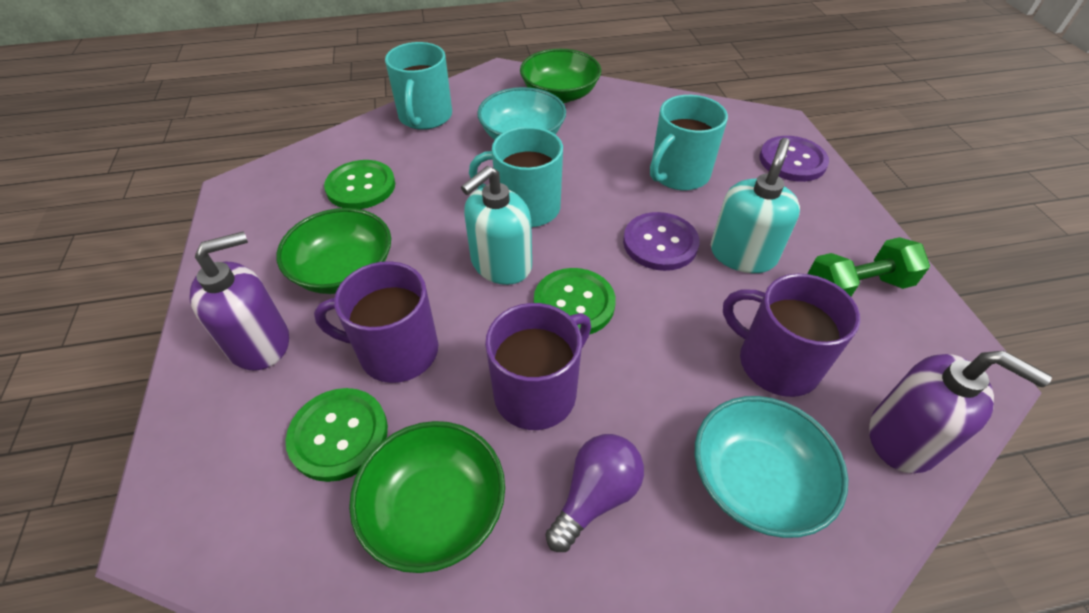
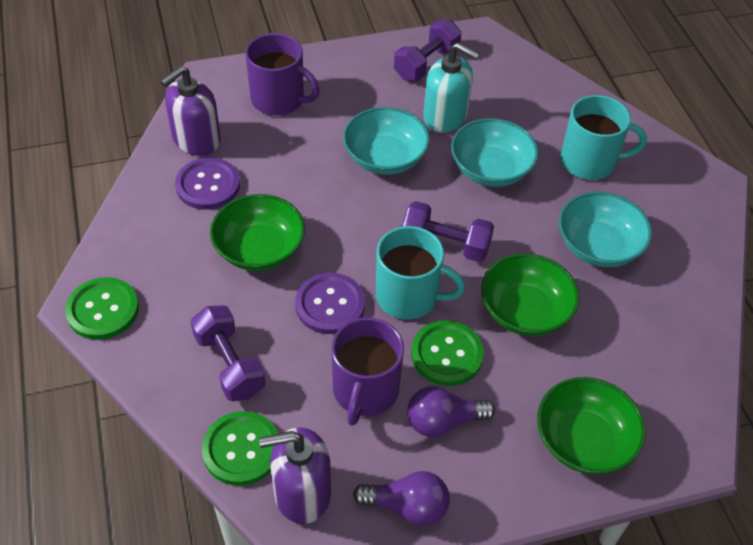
green dumbbell: 1 -> 0
purple dumbbell: 0 -> 3
purple light bulb: 1 -> 2
purple mug: 3 -> 2
turquoise bowl: 2 -> 3
turquoise mug: 3 -> 2
turquoise soap dispenser: 2 -> 1

